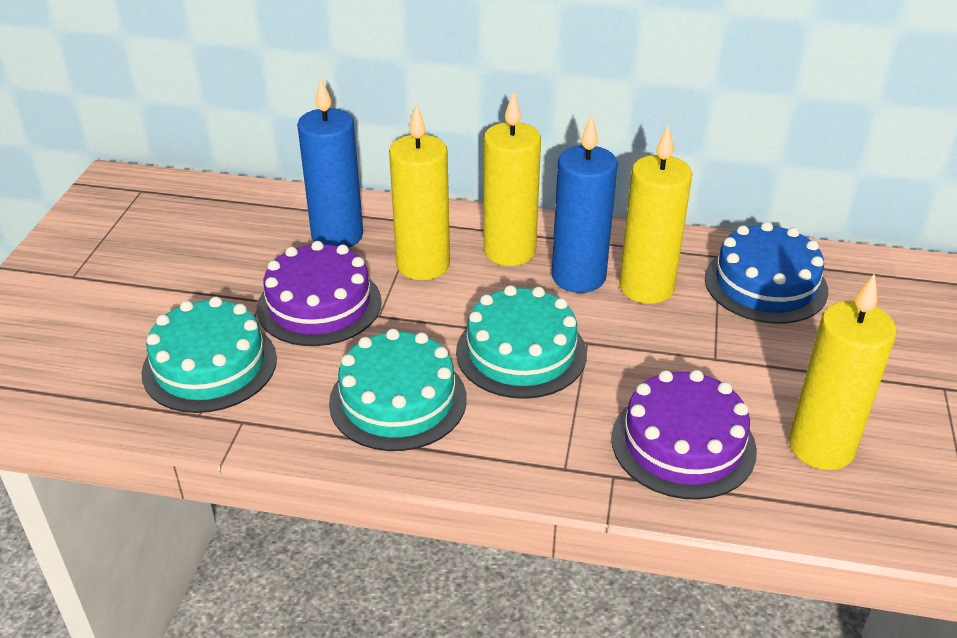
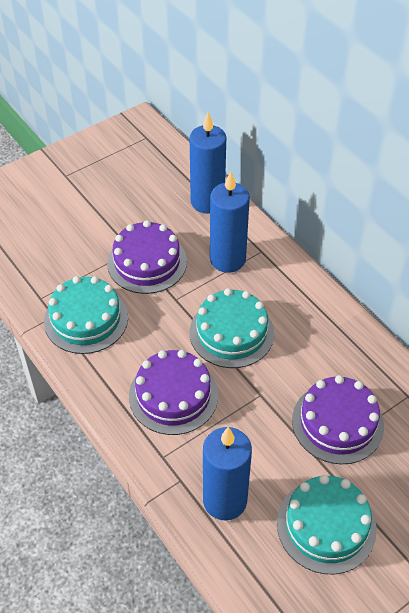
blue cake: 1 -> 0
blue candle: 2 -> 3
purple cake: 2 -> 3
yellow candle: 4 -> 0

